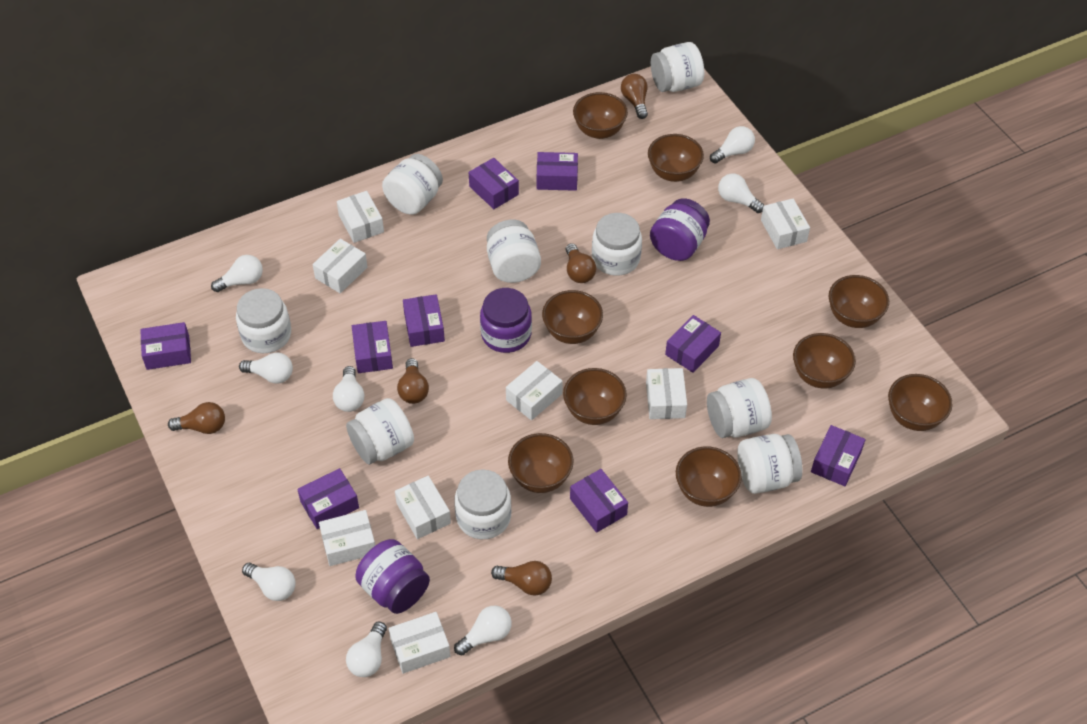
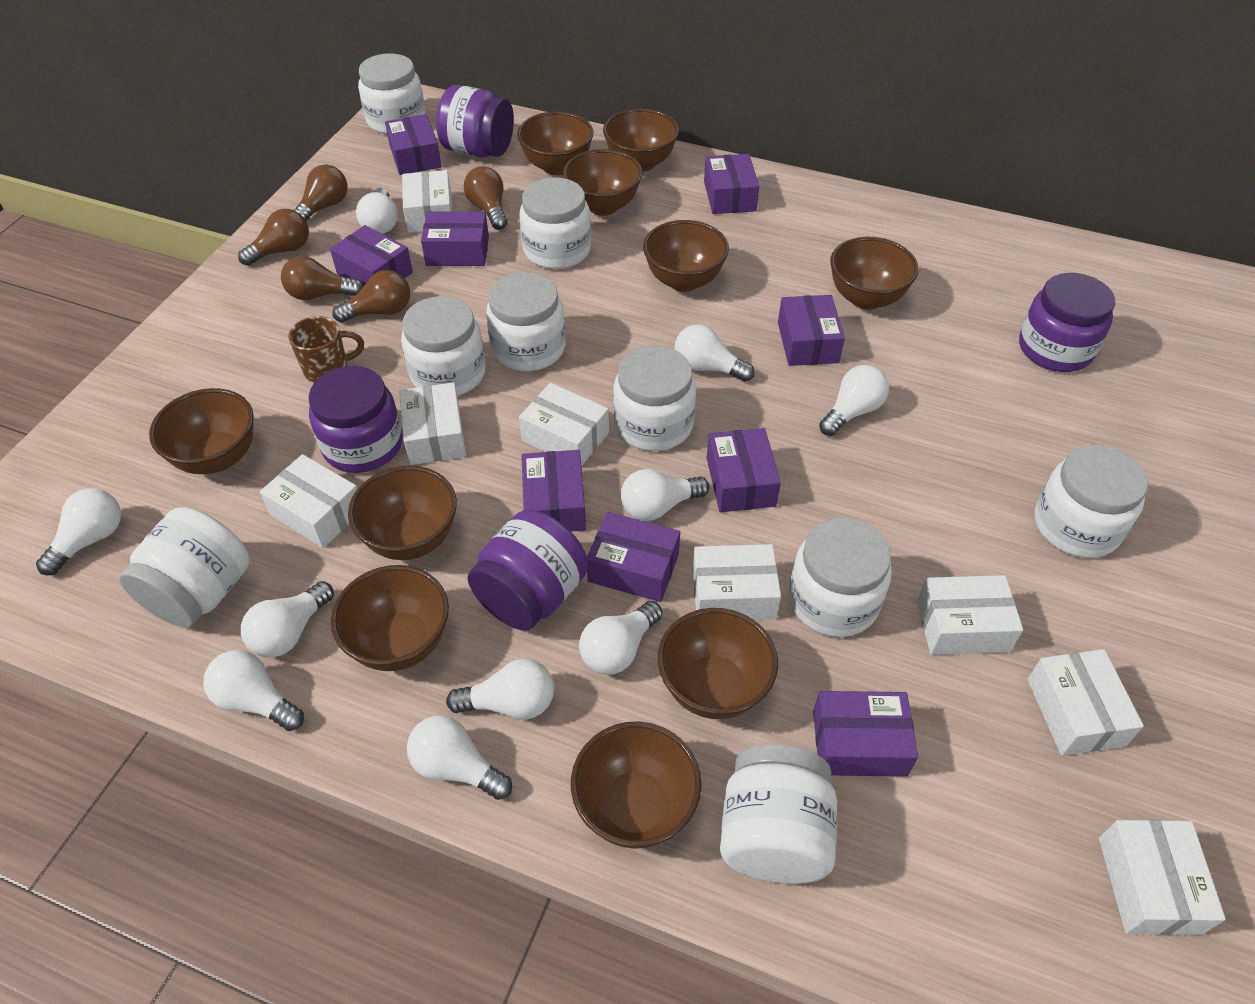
brown bowl: 9 -> 10
brown mug: 0 -> 1
purple jar: 3 -> 4
white light bulb: 8 -> 10

